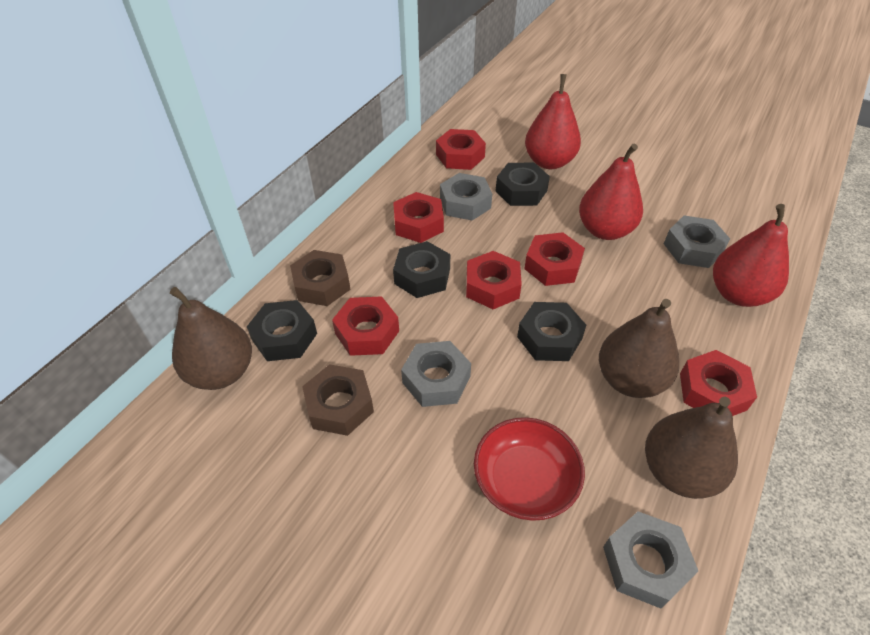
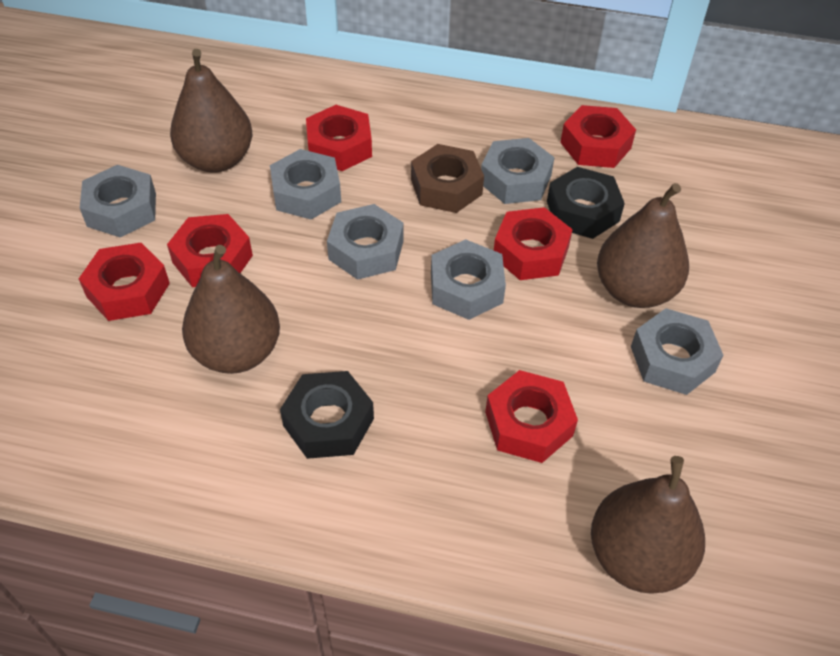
black nut: 4 -> 2
brown nut: 2 -> 1
brown pear: 3 -> 4
grey nut: 4 -> 6
red bowl: 1 -> 0
red pear: 3 -> 0

